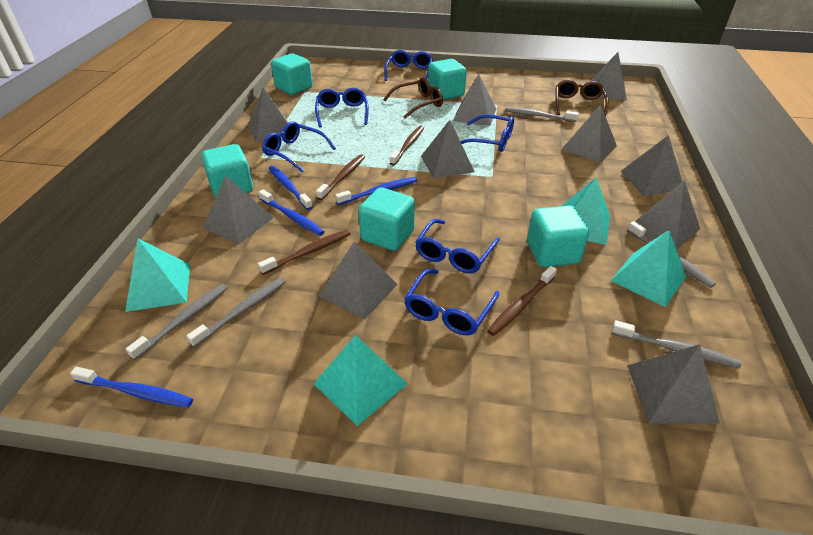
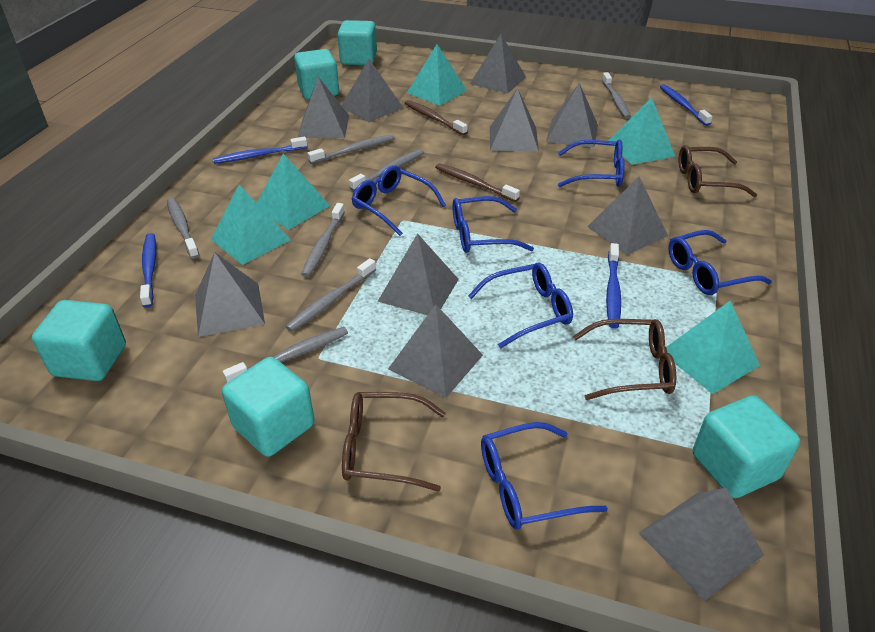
brown glasses: 2 -> 3
brown toothbrush: 4 -> 2
grey toothbrush: 5 -> 7
turquoise pyramid: 4 -> 5

